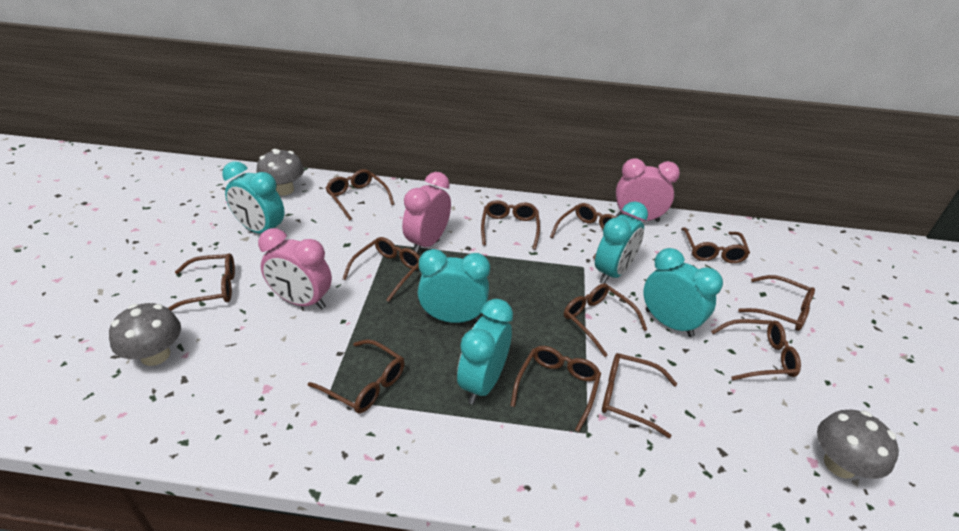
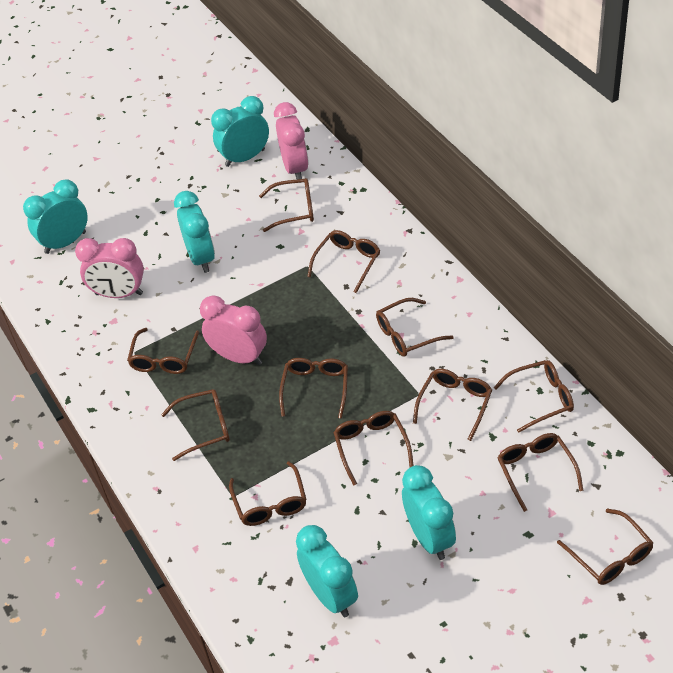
grey mushroom: 3 -> 0

